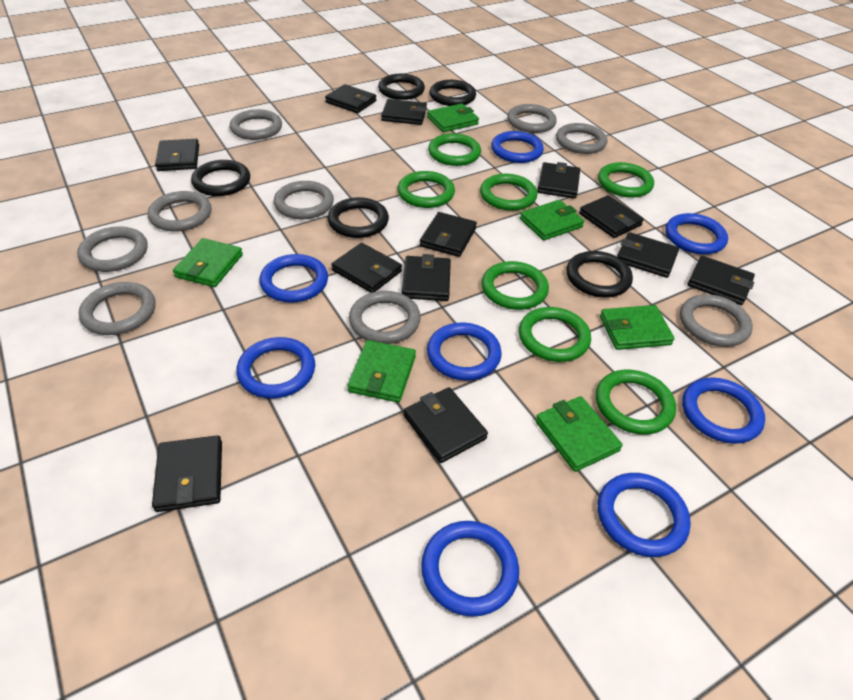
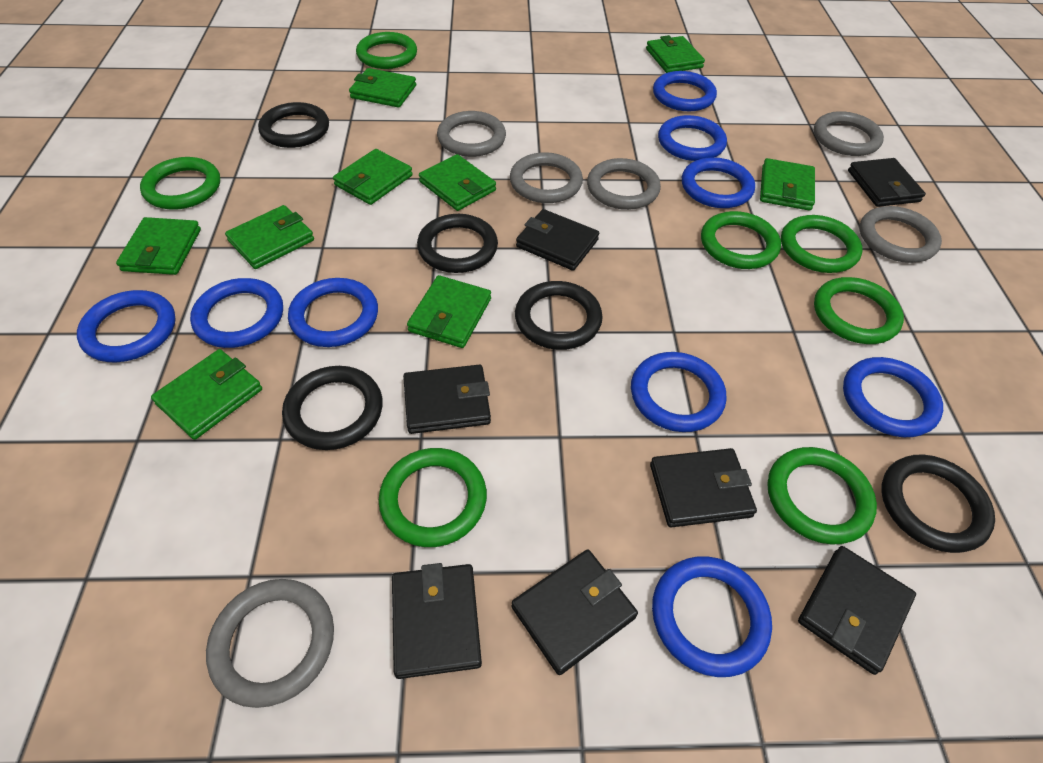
black wallet: 12 -> 7
blue ring: 8 -> 9
green wallet: 6 -> 9
grey ring: 9 -> 6

